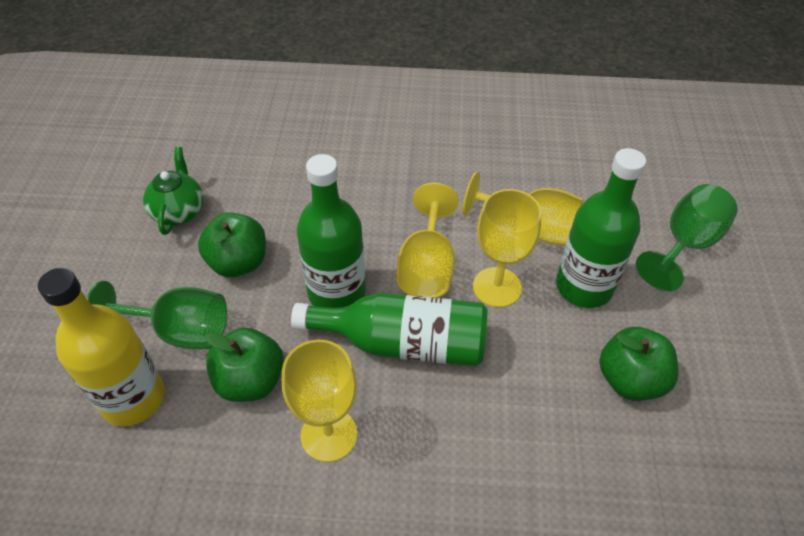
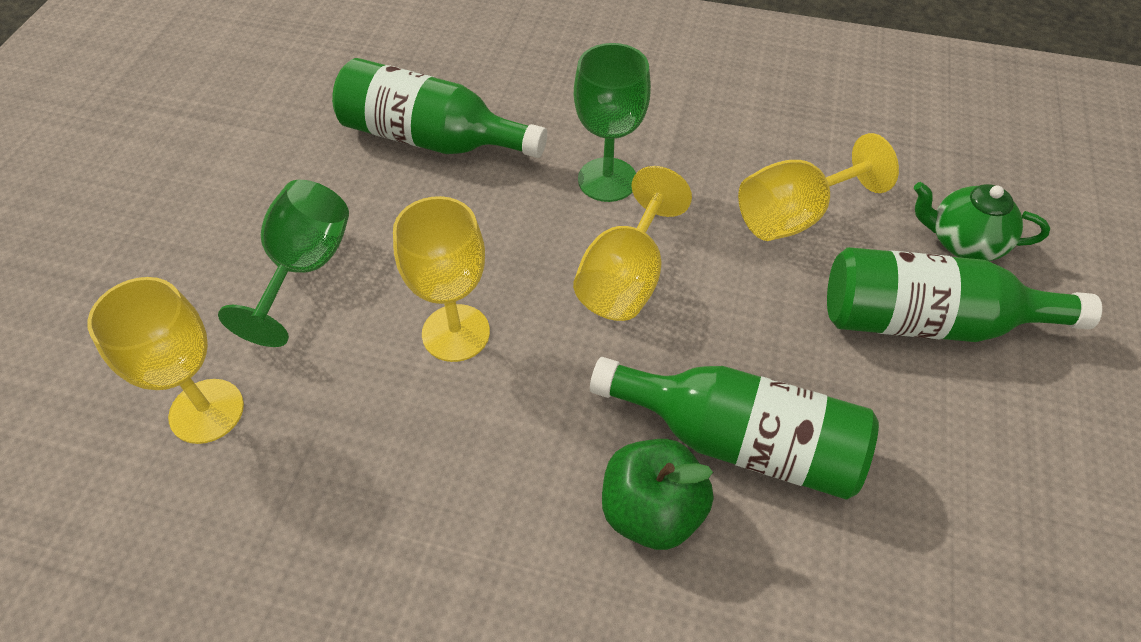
green apple: 3 -> 1
yellow bottle: 1 -> 0

